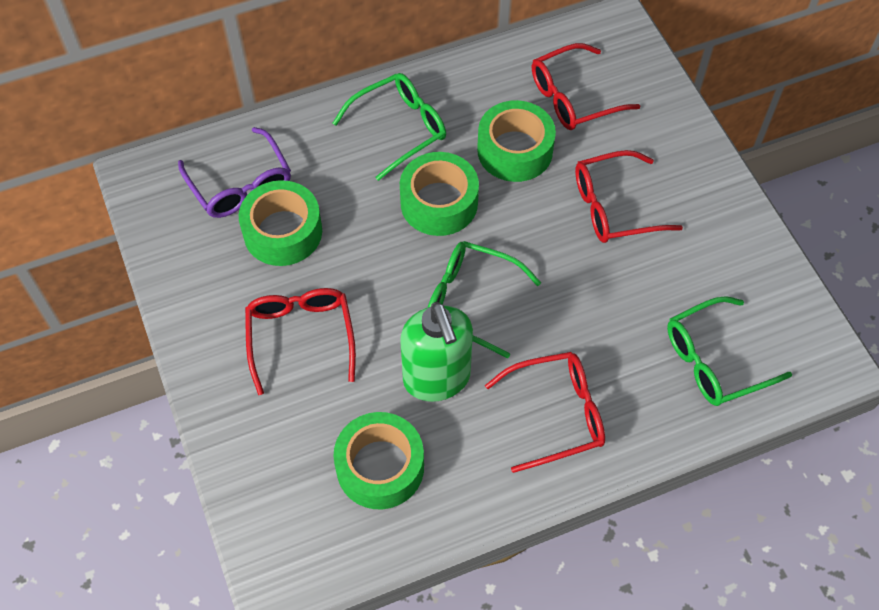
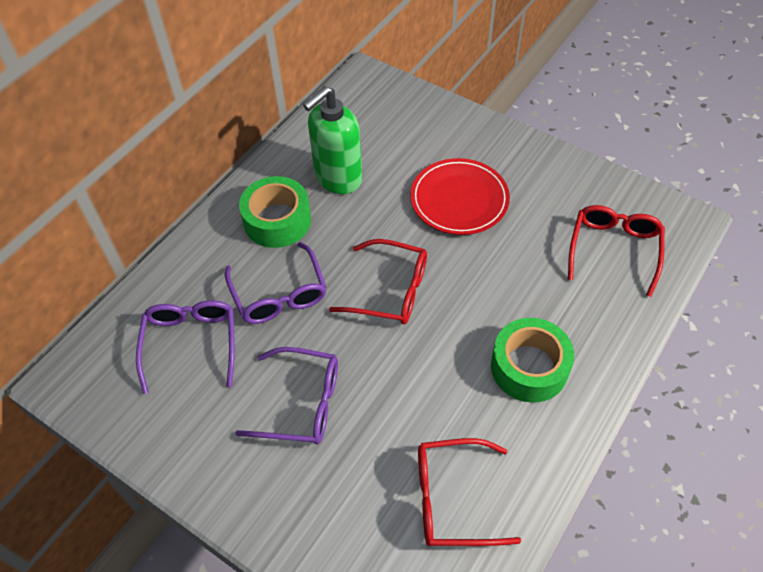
green glasses: 3 -> 0
green tape: 4 -> 2
purple glasses: 1 -> 3
red glasses: 4 -> 3
red plate: 0 -> 1

